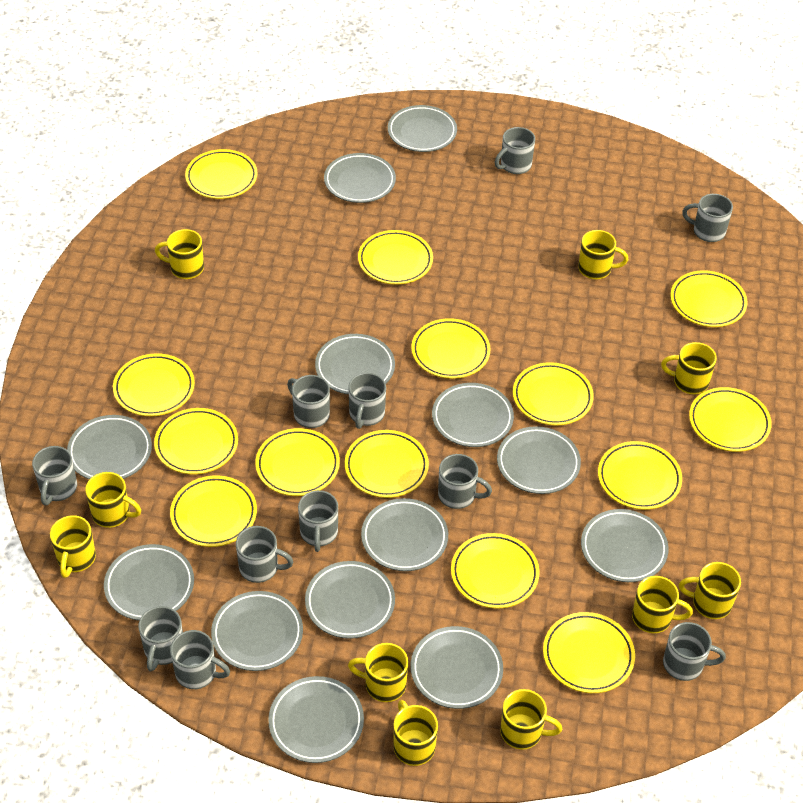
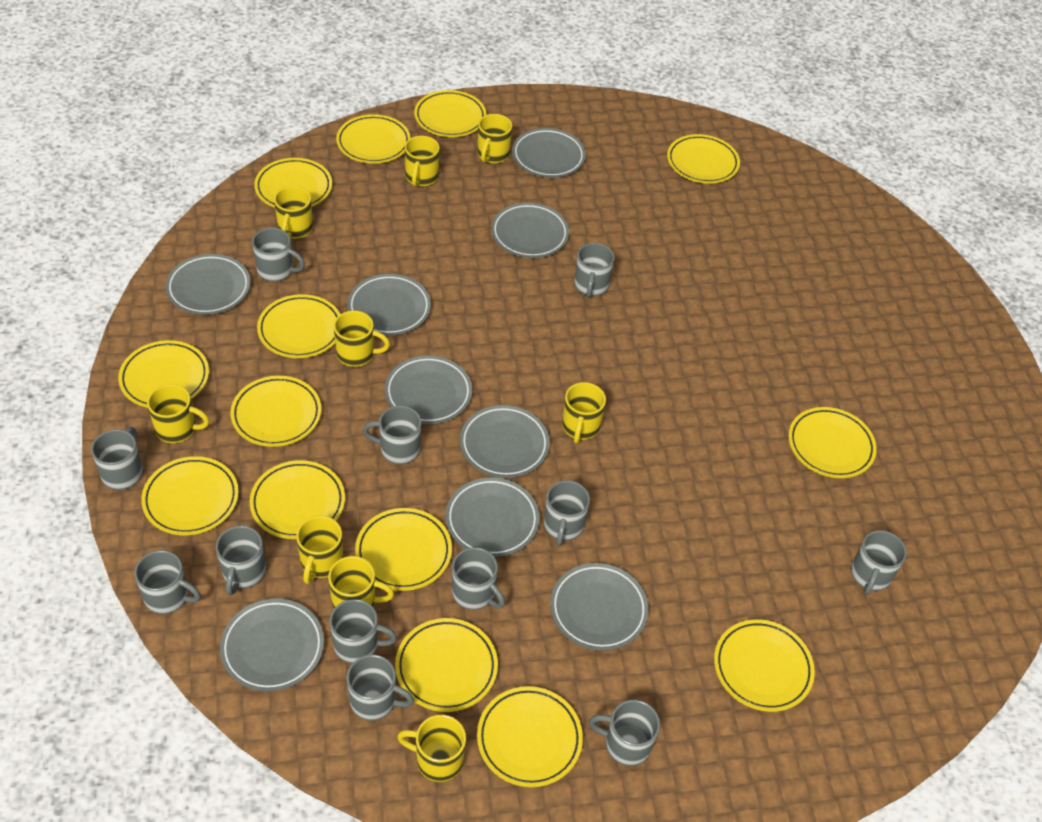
grey mug: 11 -> 12
grey plate: 13 -> 9
yellow mug: 10 -> 9

